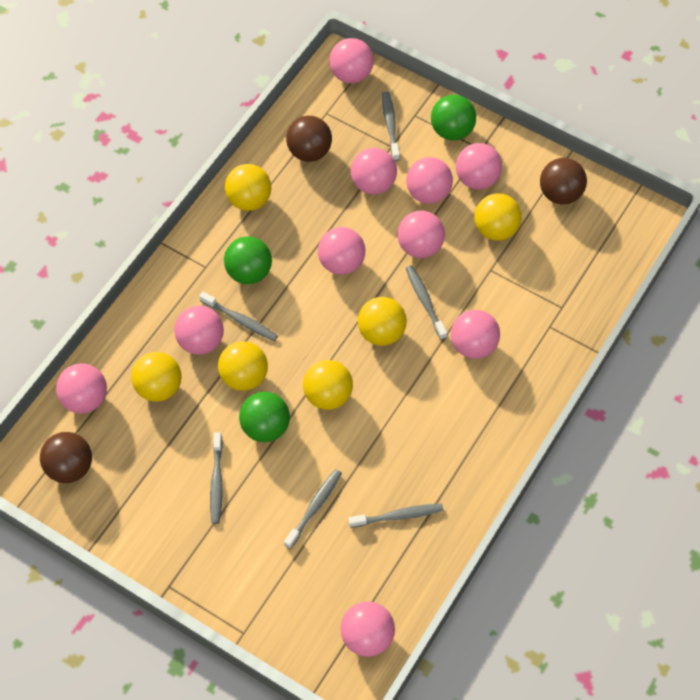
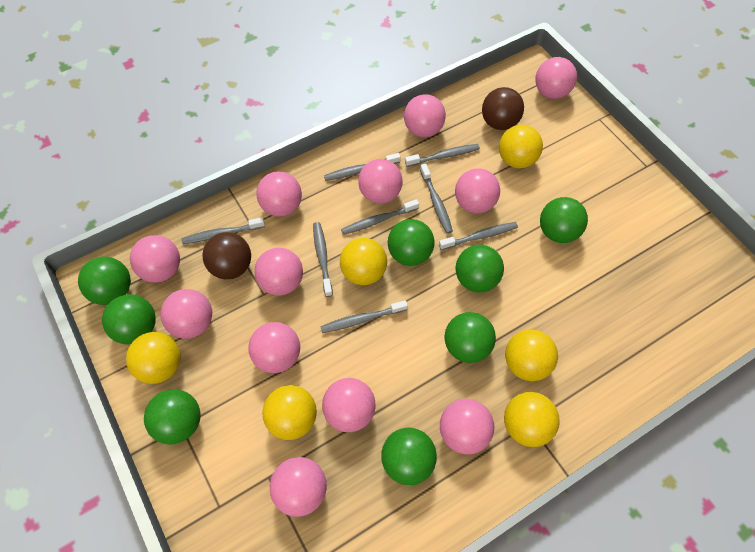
brown ball: 3 -> 2
green ball: 3 -> 8
grey toothbrush: 6 -> 8
pink ball: 10 -> 12

